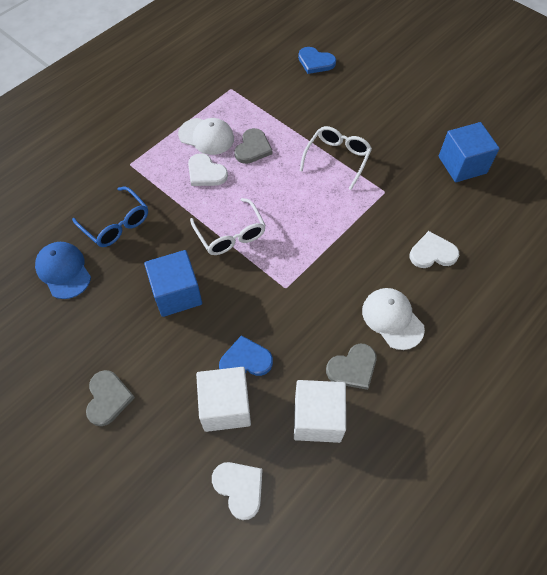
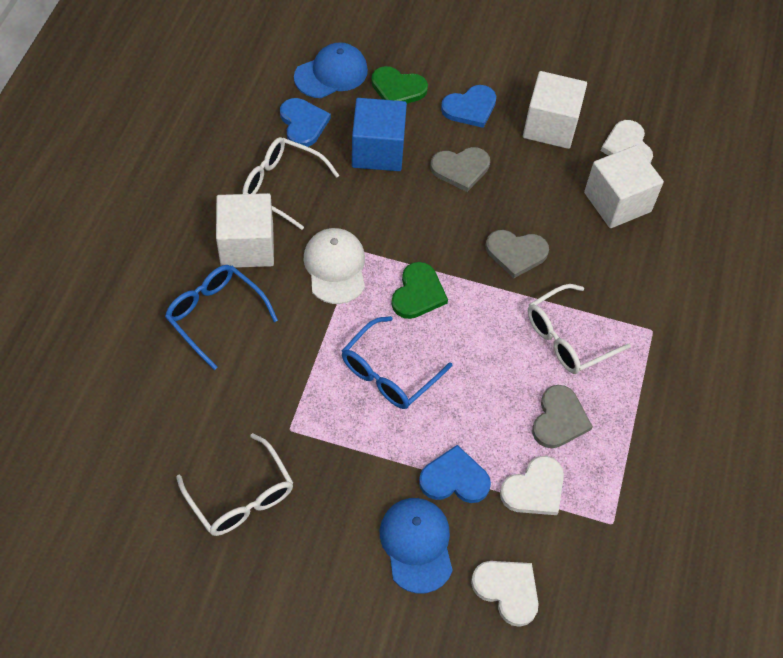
blue cap: 1 -> 2
blue cube: 2 -> 1
blue glasses: 1 -> 2
blue heart: 2 -> 3
green heart: 0 -> 2
white cap: 2 -> 1
white cube: 2 -> 3
white glasses: 2 -> 3

